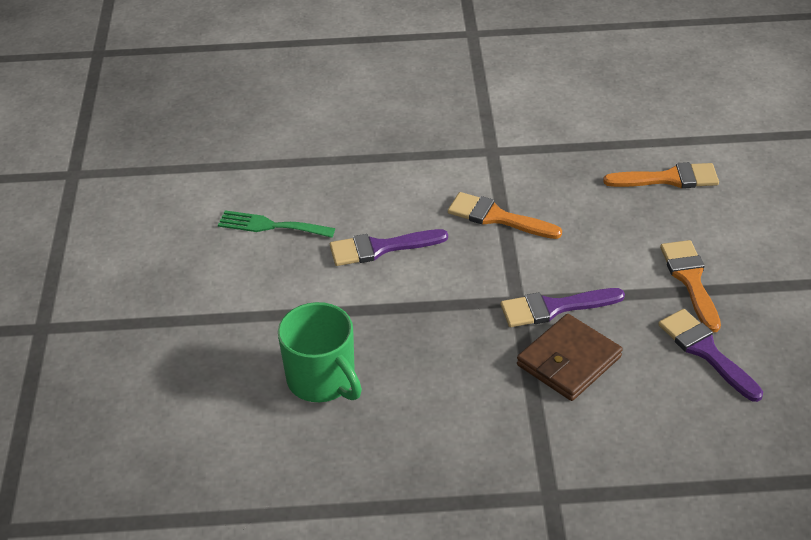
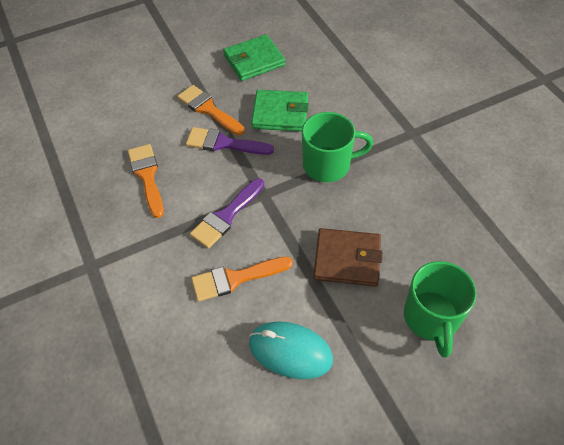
green fork: 1 -> 0
green mug: 1 -> 2
green wallet: 0 -> 2
purple brush: 3 -> 2
turquoise mouse: 0 -> 1

